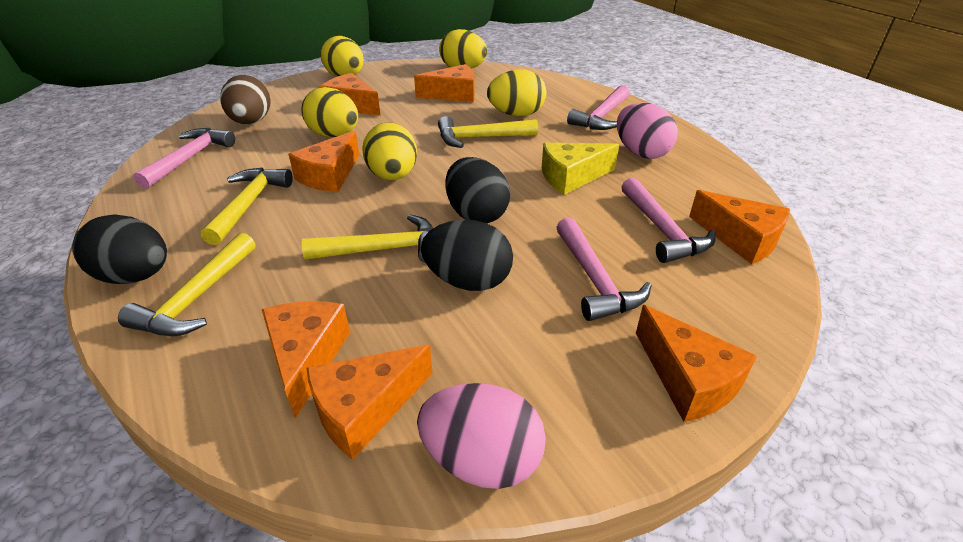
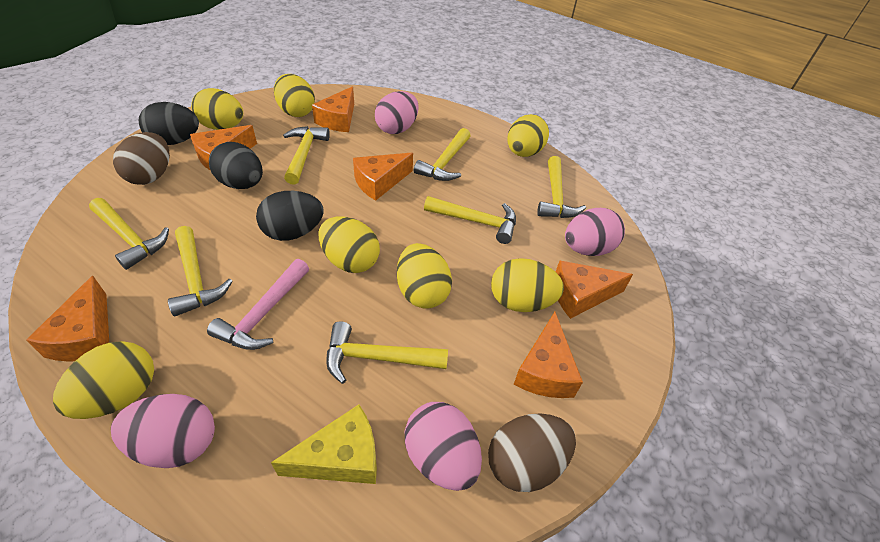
brown egg: 1 -> 2
orange cheese: 7 -> 6
pink egg: 2 -> 4
pink hammer: 4 -> 1
yellow egg: 5 -> 7
yellow hammer: 4 -> 7

